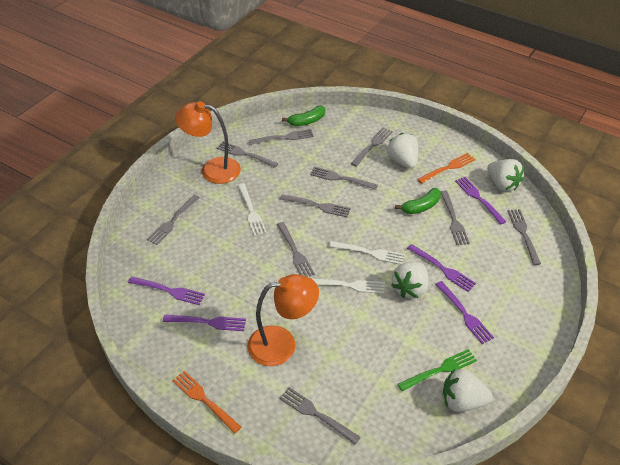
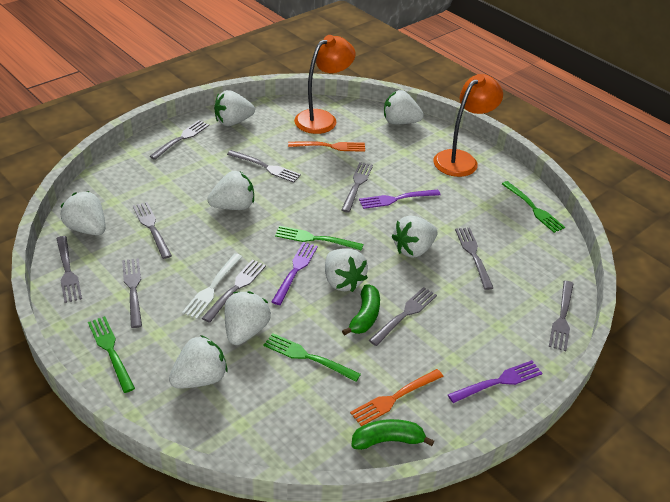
green fork: 1 -> 4
purple fork: 5 -> 3
white fork: 3 -> 1
white strawberry: 4 -> 8

